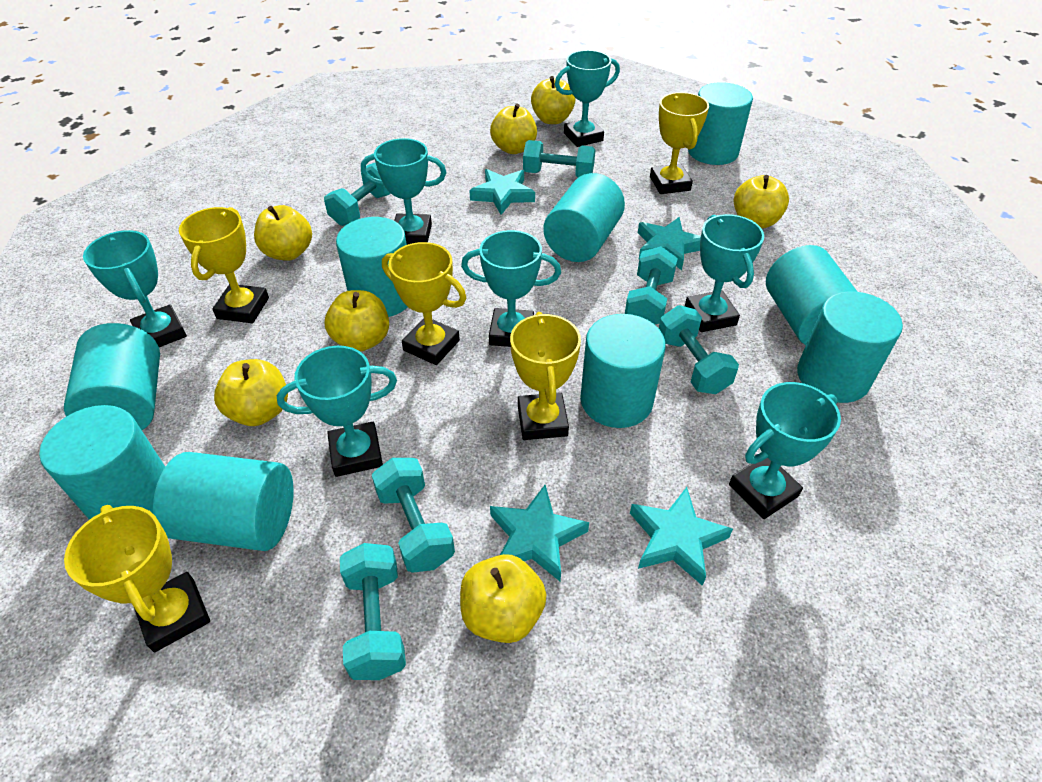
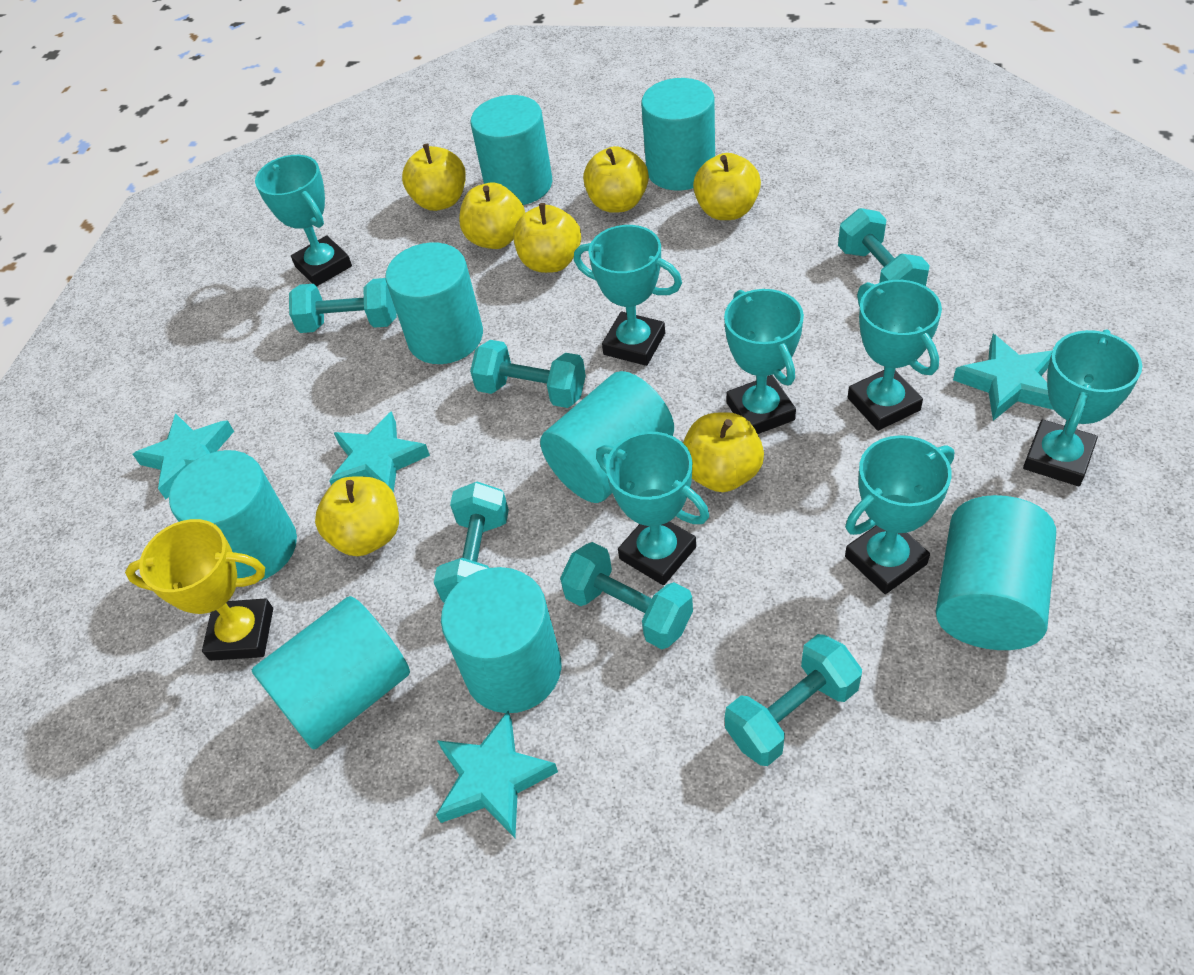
turquoise cylinder: 9 -> 8
yellow trophy: 5 -> 1

